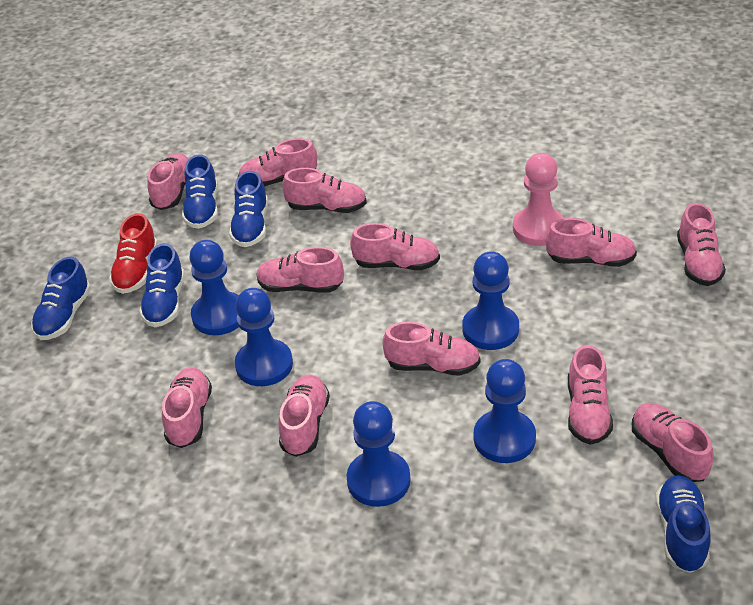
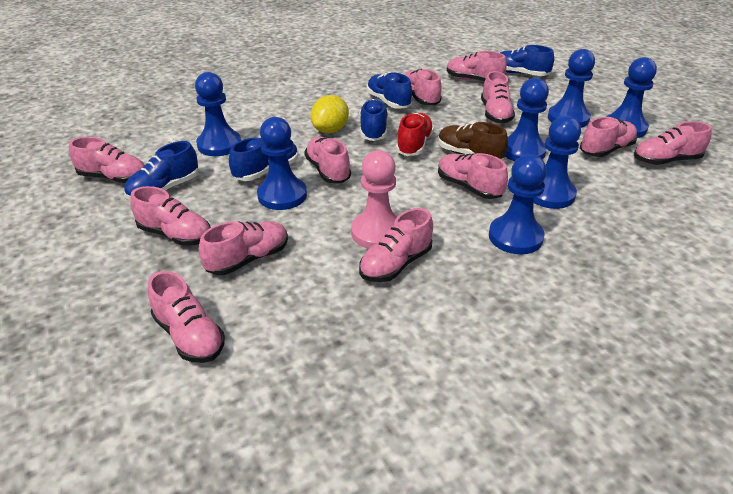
blue pawn: 5 -> 7
brown shoe: 0 -> 1
yellow lemon: 0 -> 1

